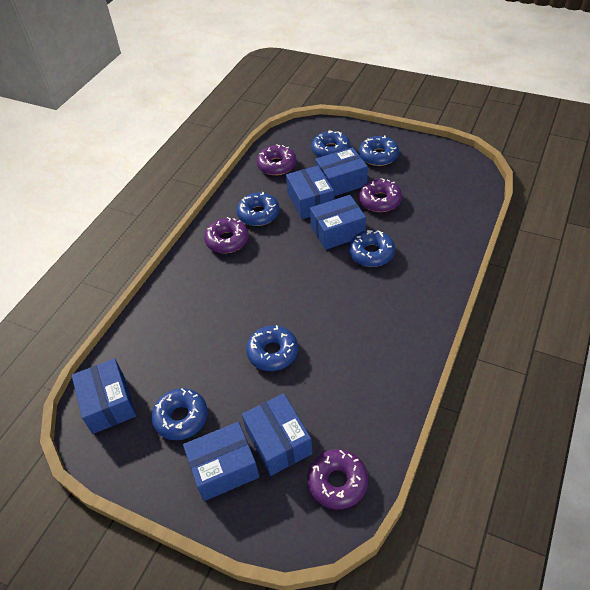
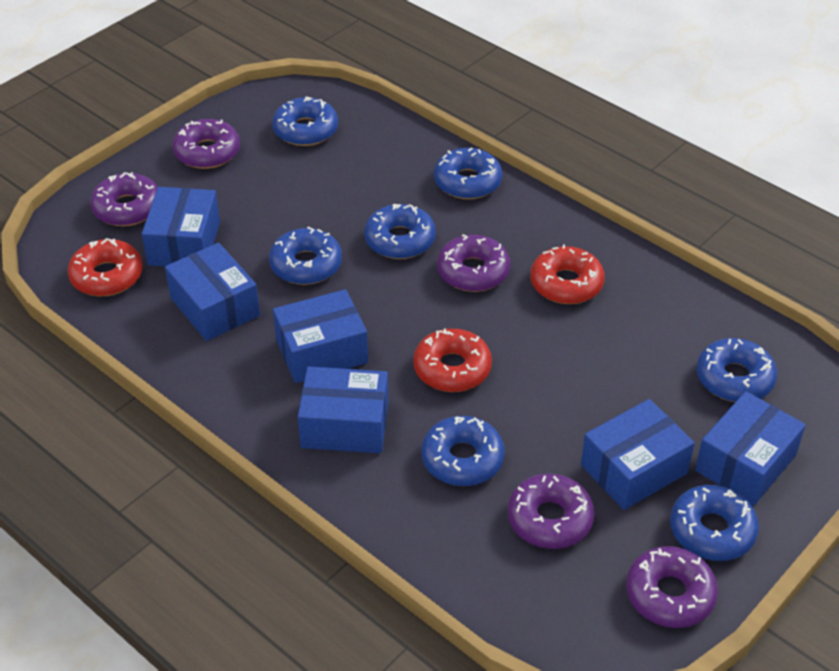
blue donut: 6 -> 7
purple donut: 4 -> 5
red donut: 0 -> 3

